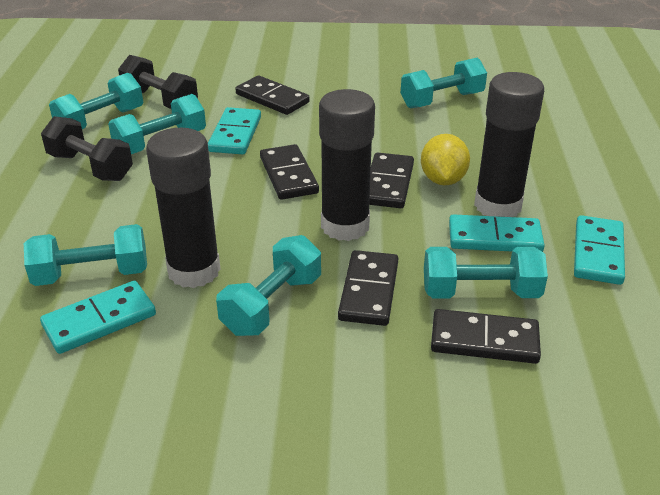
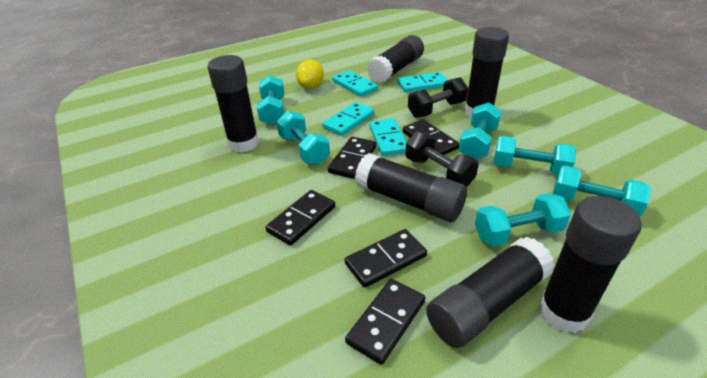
black glue stick: 3 -> 6

